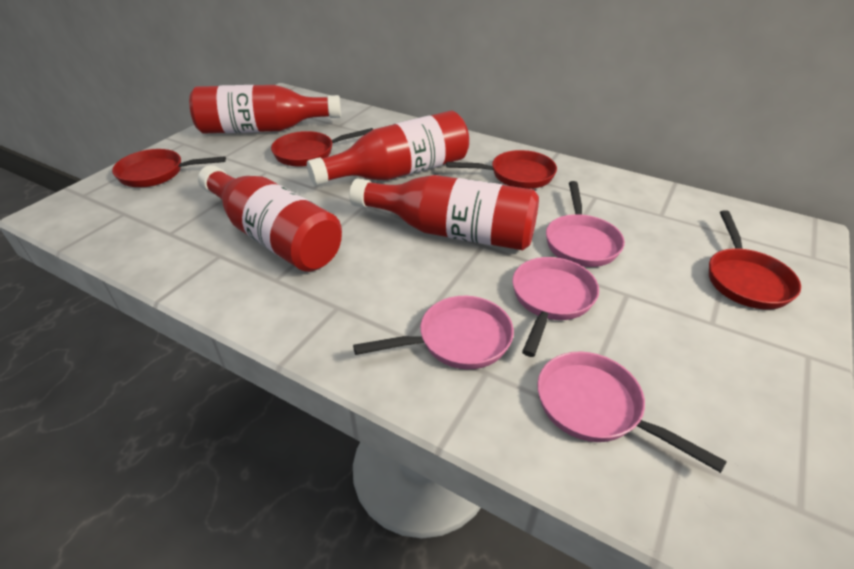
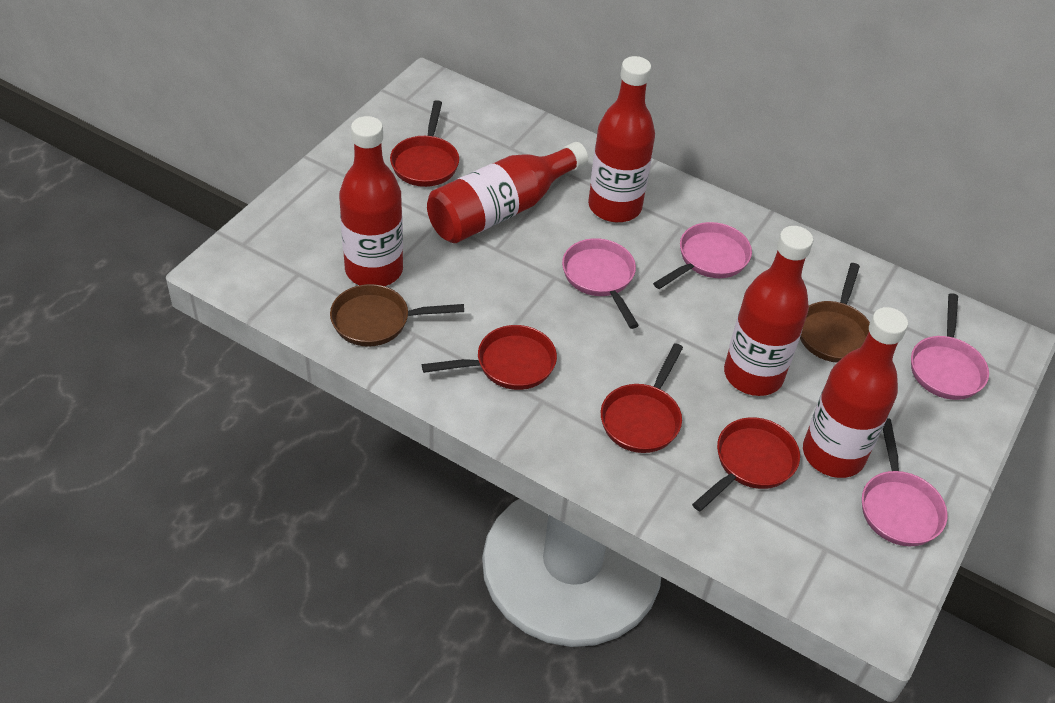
brown pan: 0 -> 2
red bottle: 4 -> 5

